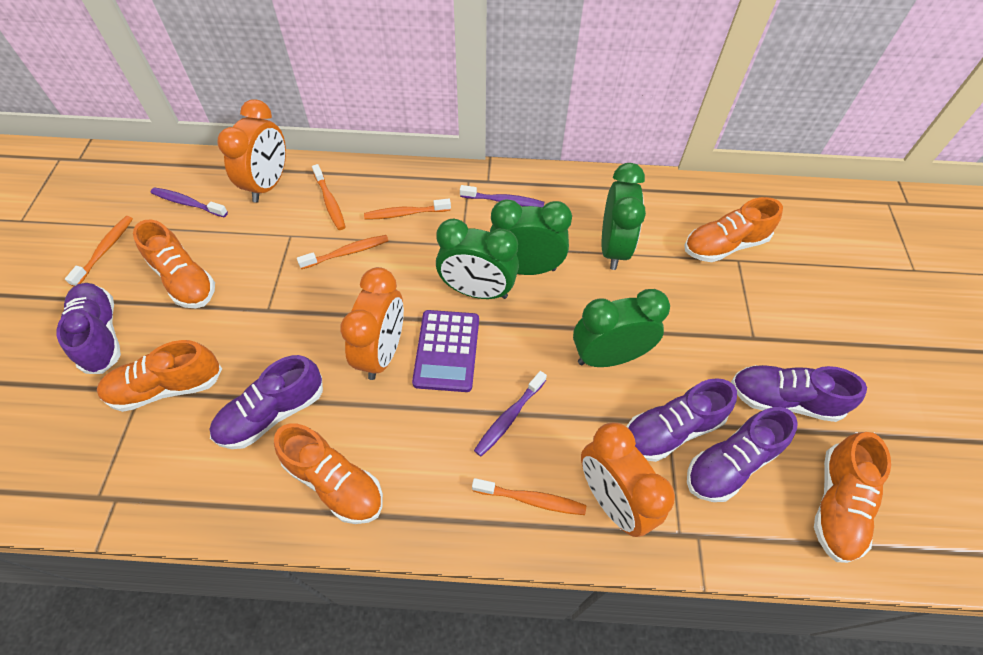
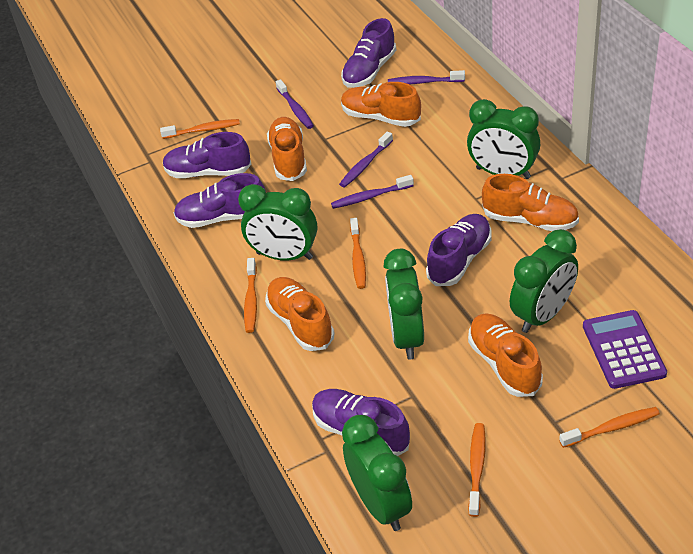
green clock: 4 -> 5
orange clock: 3 -> 0
purple toothbrush: 3 -> 4

